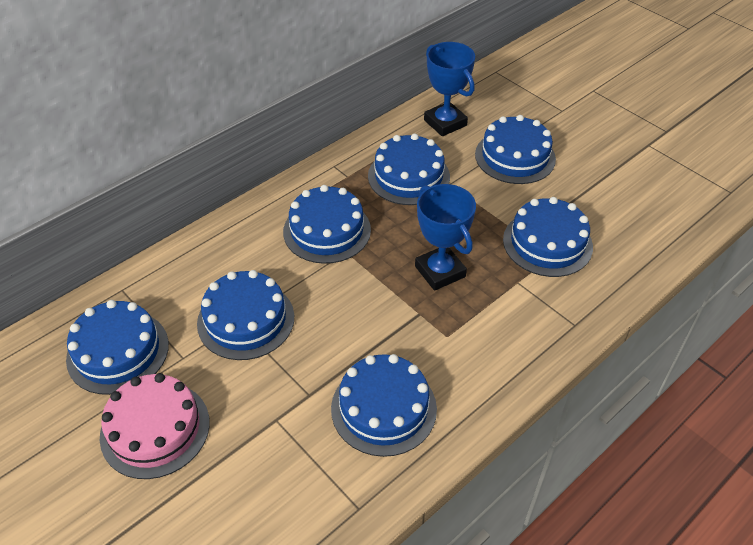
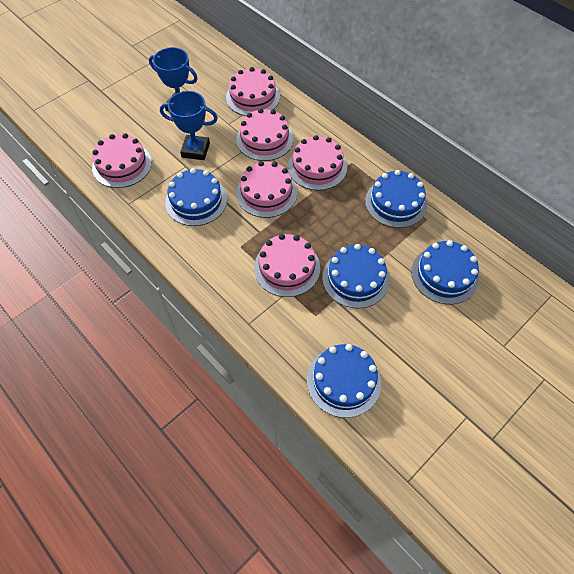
blue cake: 7 -> 5
pink cake: 1 -> 6

